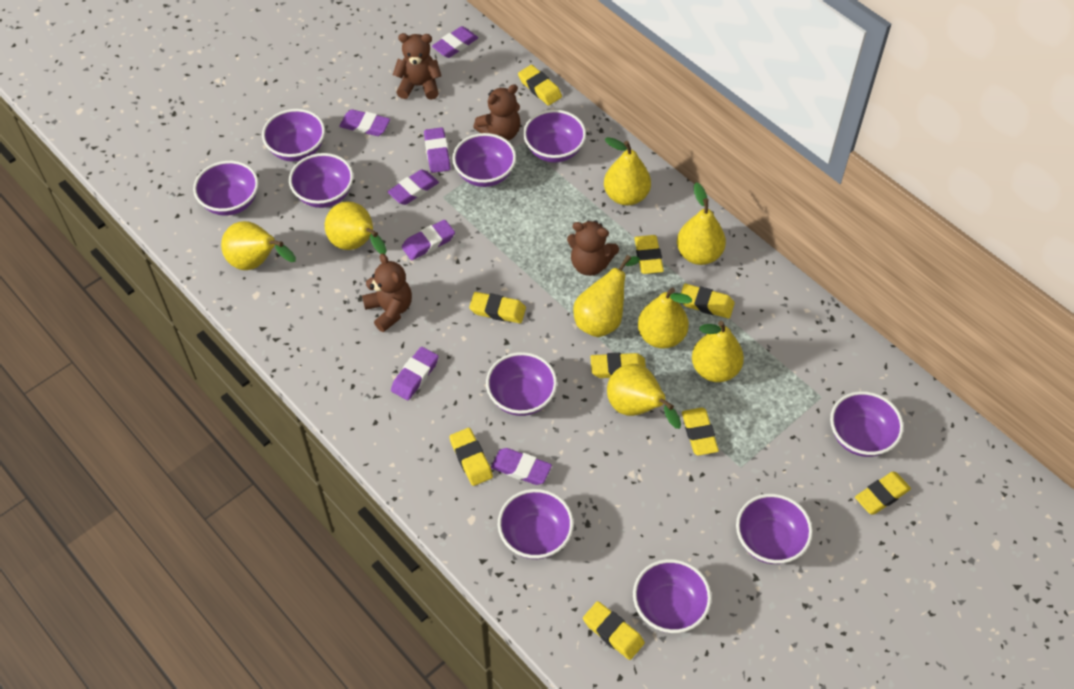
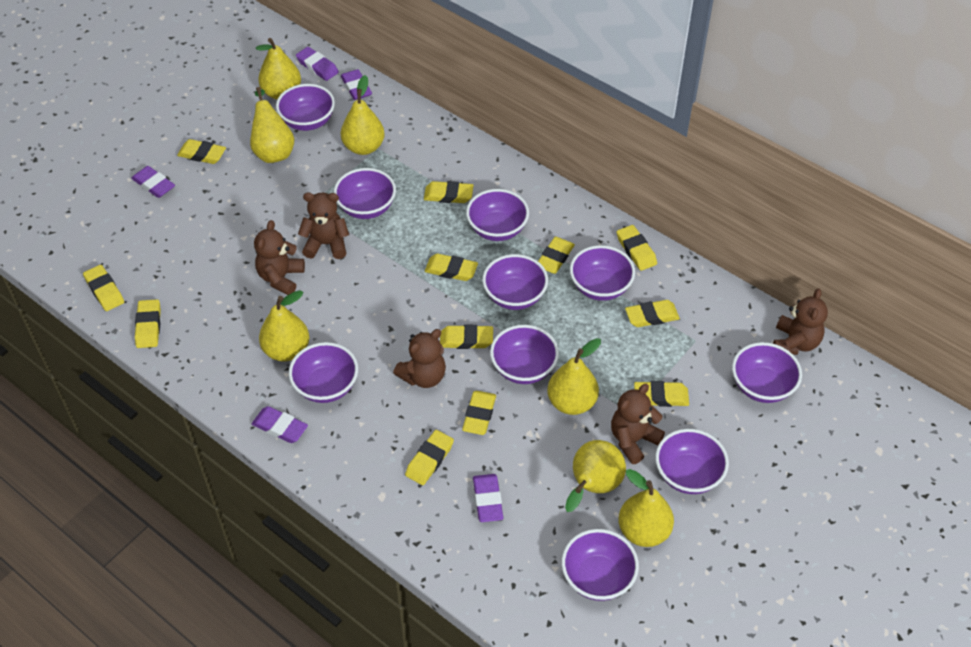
brown teddy bear: 4 -> 5
purple eraser: 7 -> 5
yellow eraser: 9 -> 12
yellow pear: 8 -> 7

